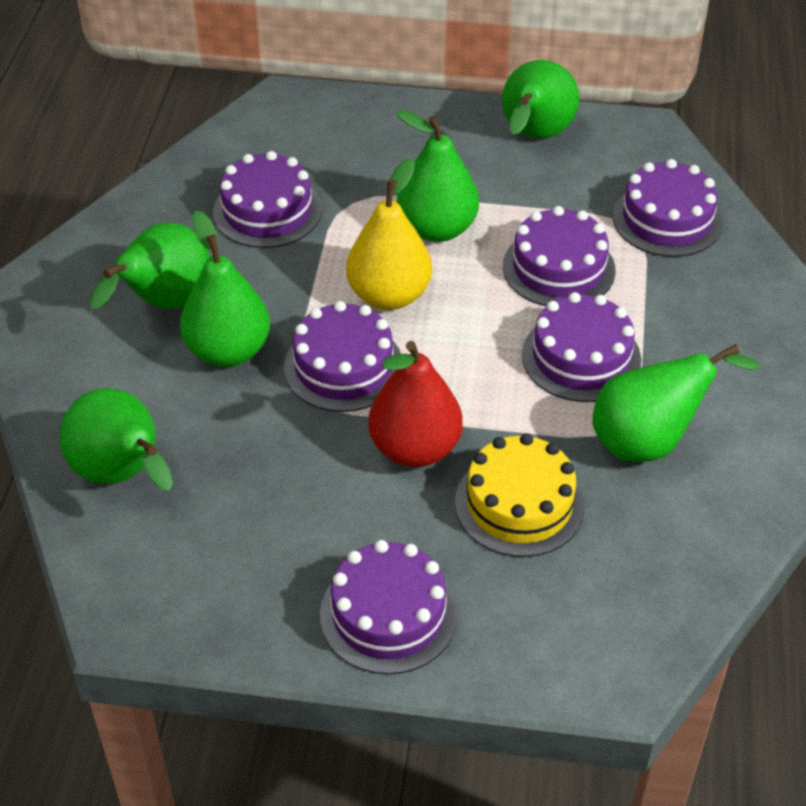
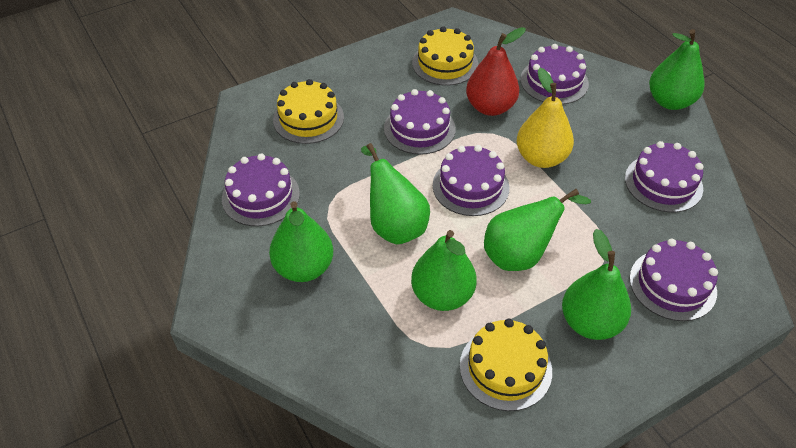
yellow cake: 1 -> 3

